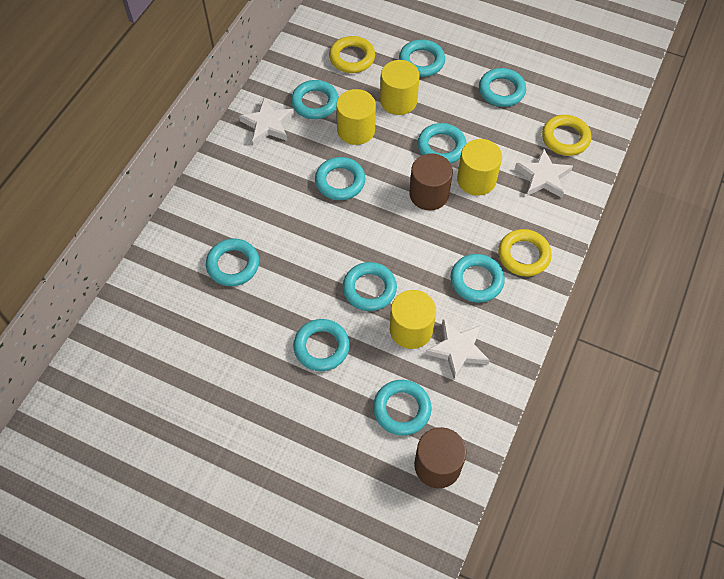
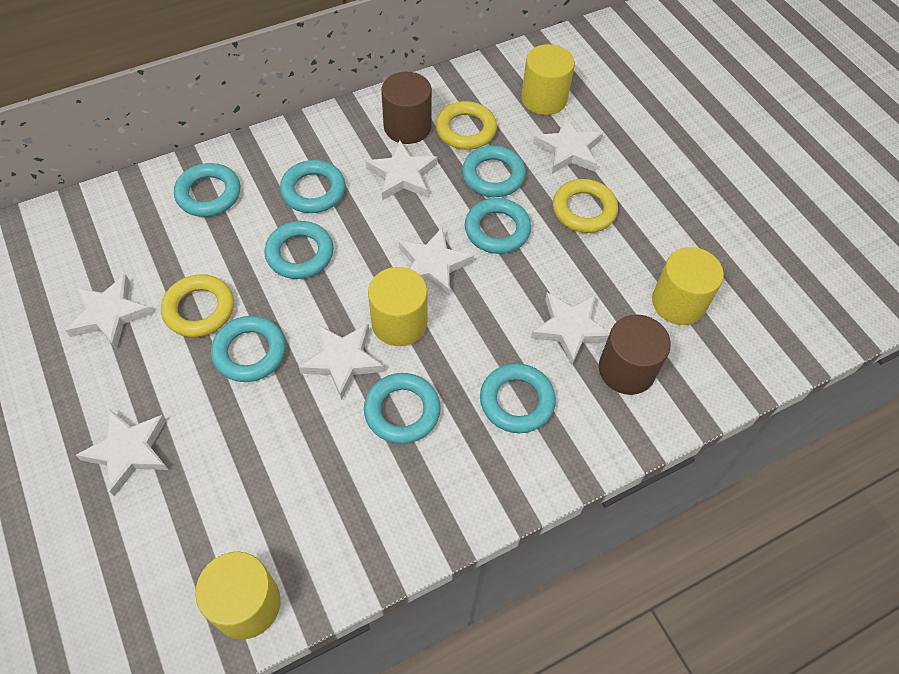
turquoise ring: 10 -> 8
white star: 3 -> 7

